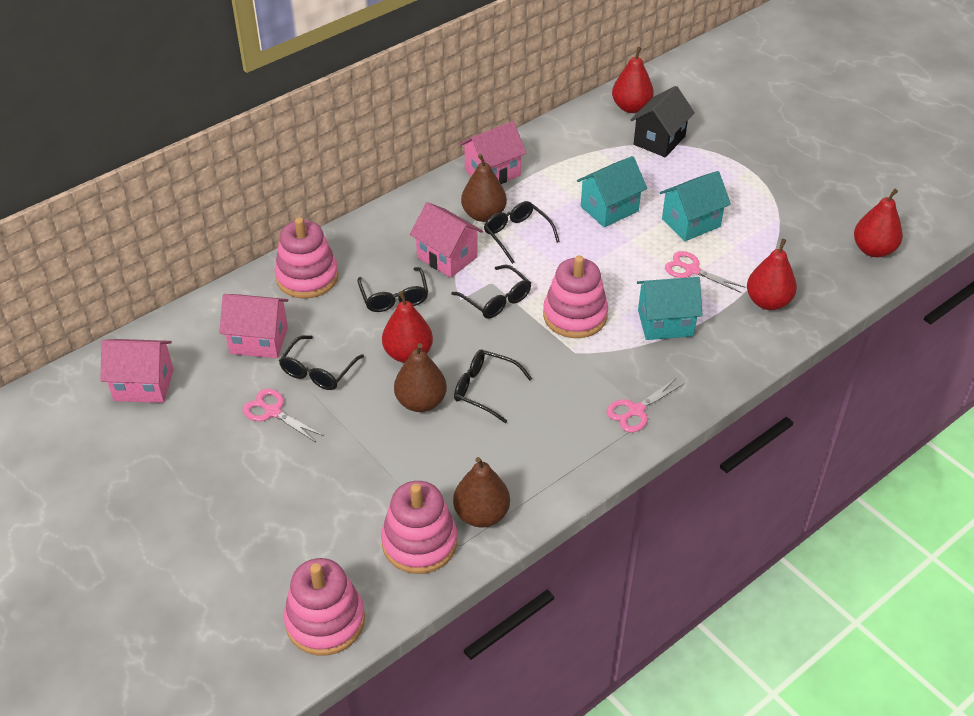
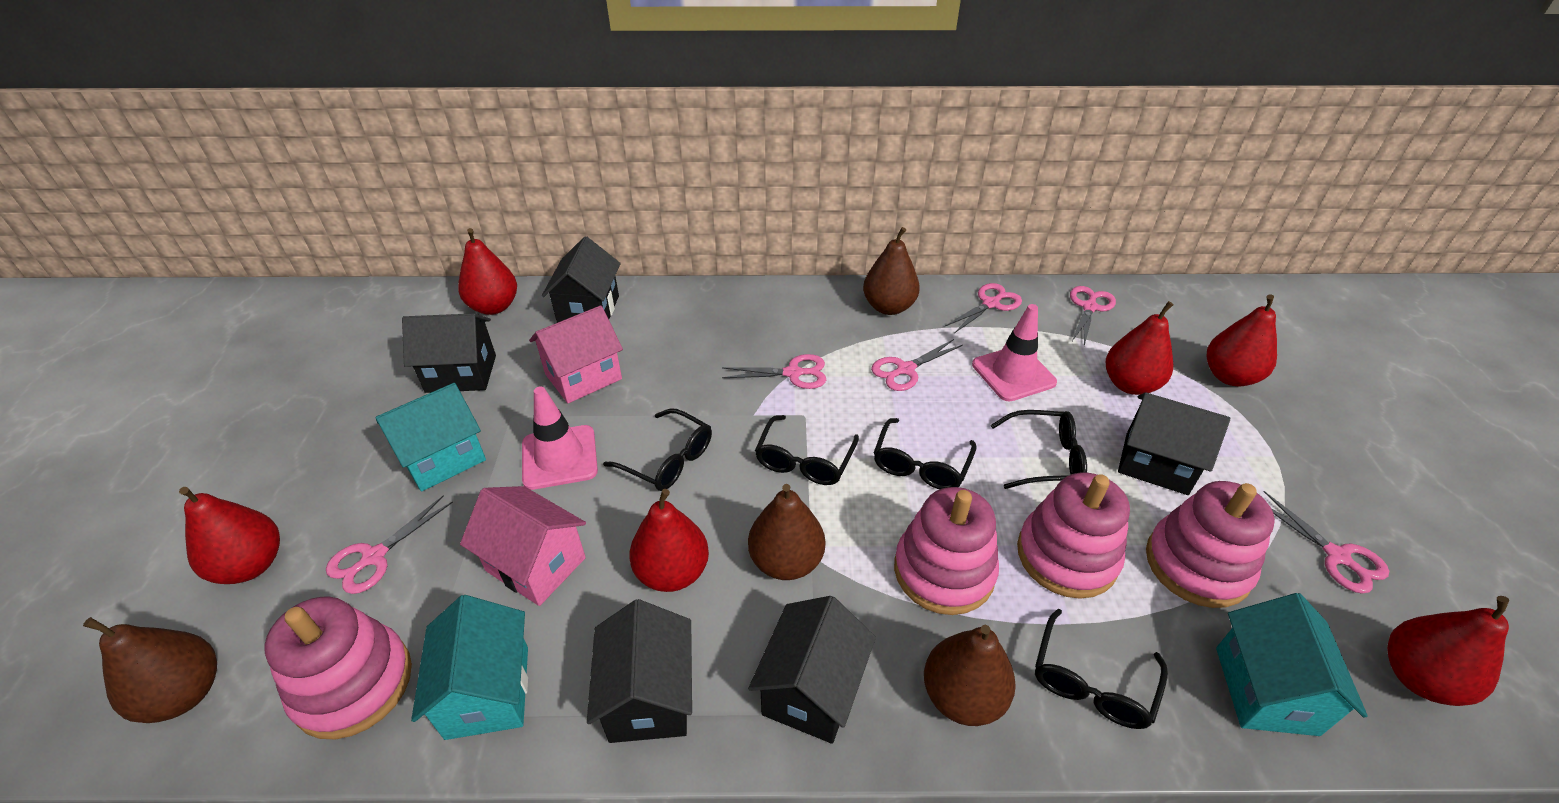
black house: 1 -> 5
brown pear: 3 -> 4
pink house: 4 -> 2
pink scissors: 3 -> 6
pink traffic cone: 0 -> 2
red pear: 4 -> 6

